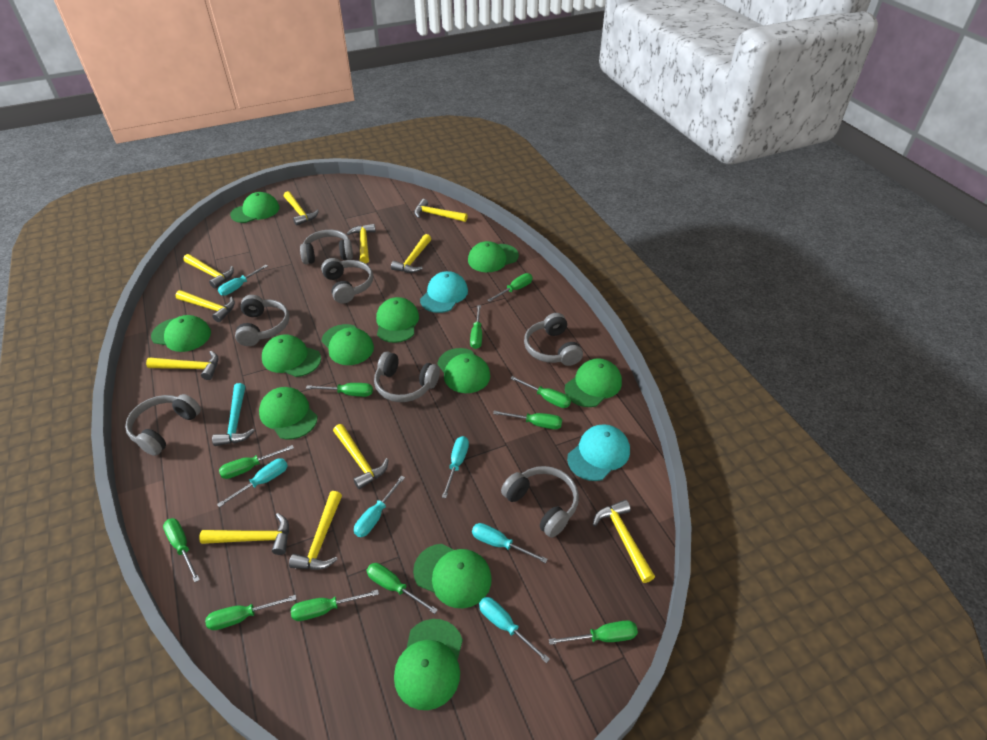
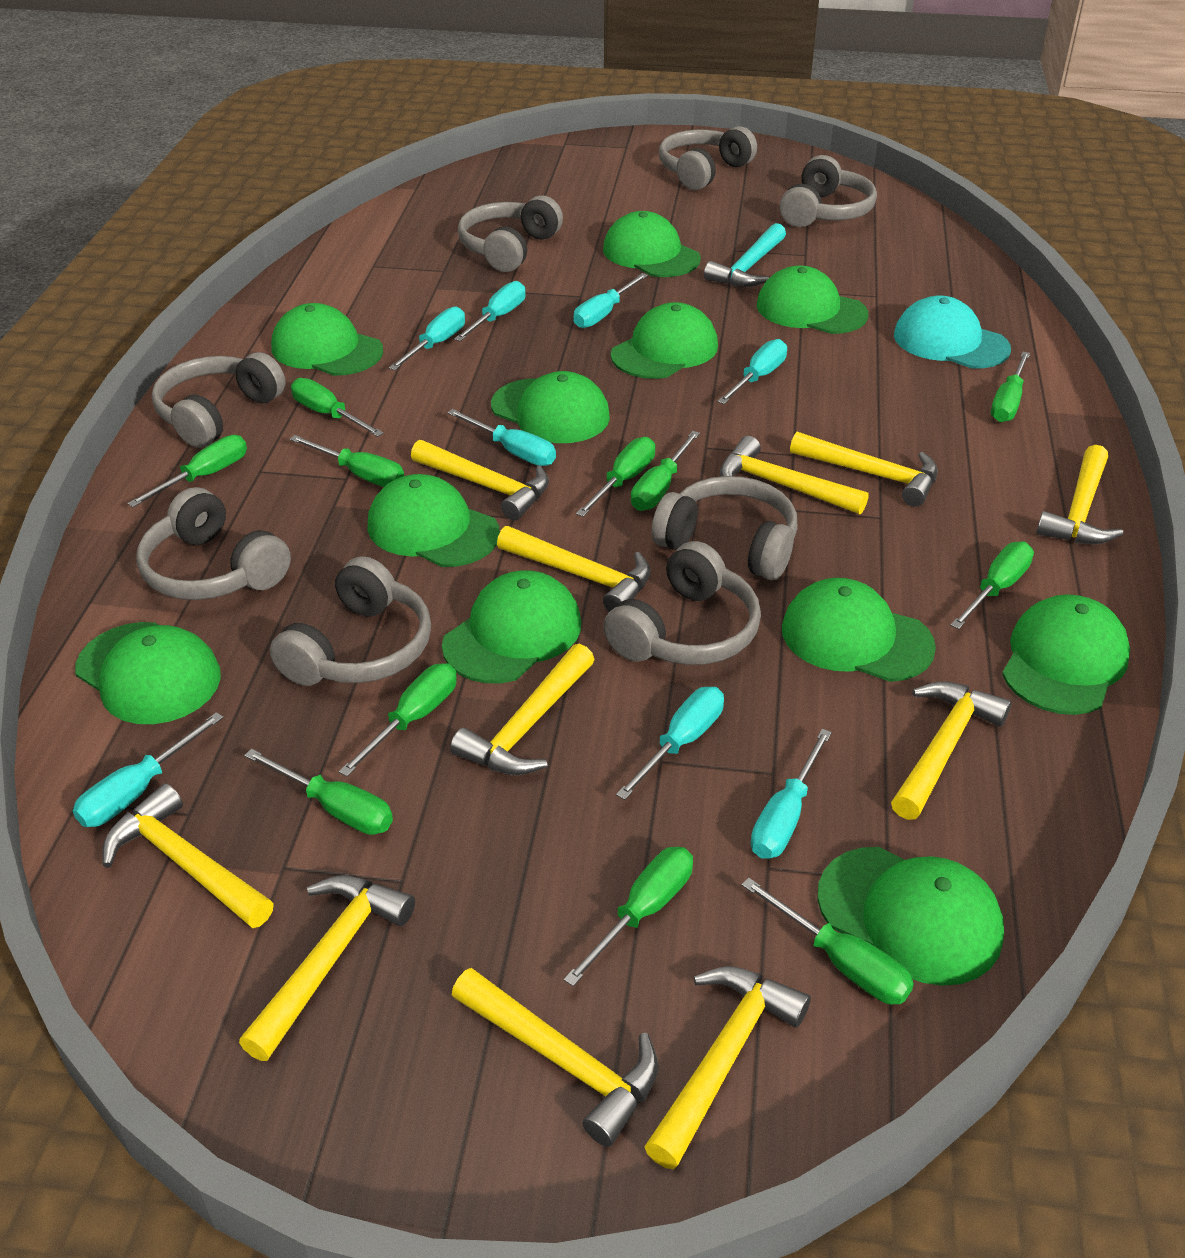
grey headphones: 7 -> 8
turquoise cap: 2 -> 1
turquoise screwdriver: 6 -> 8

